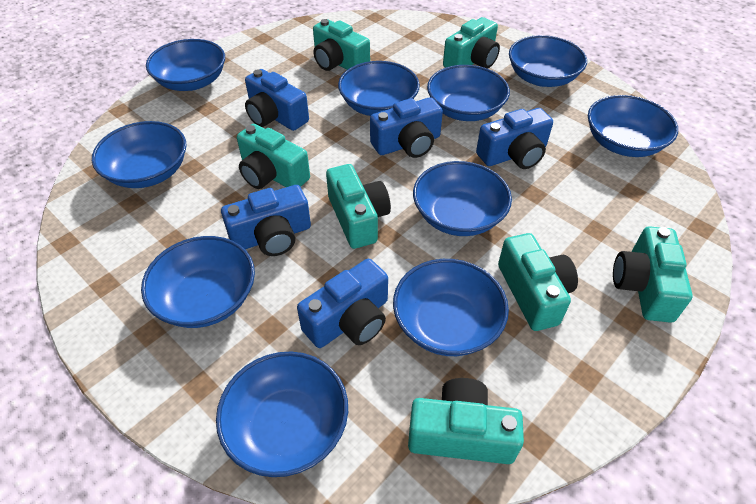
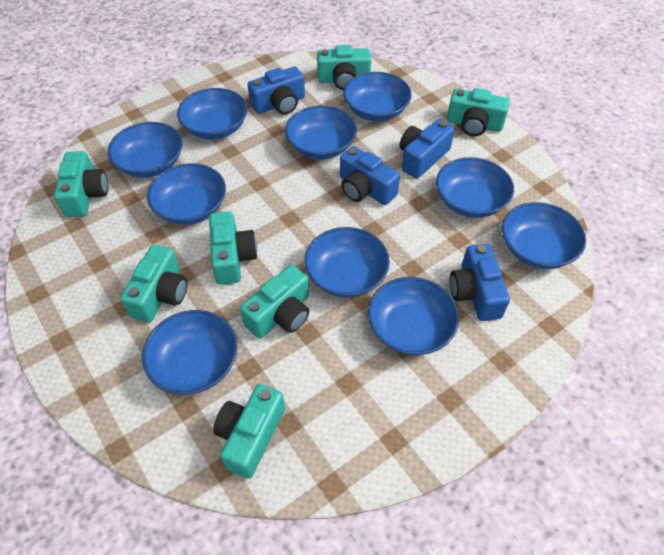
blue camera: 5 -> 4

